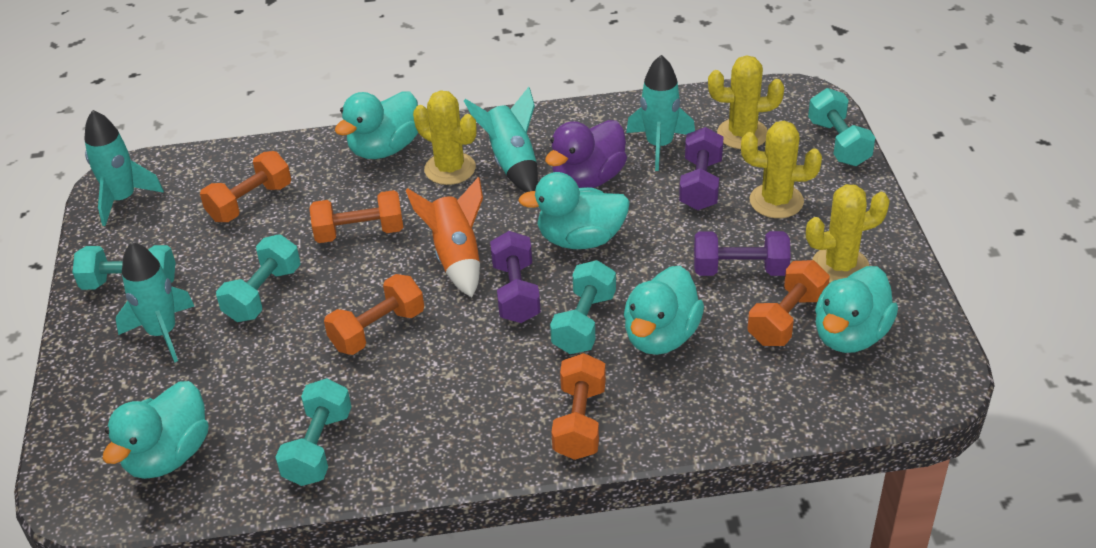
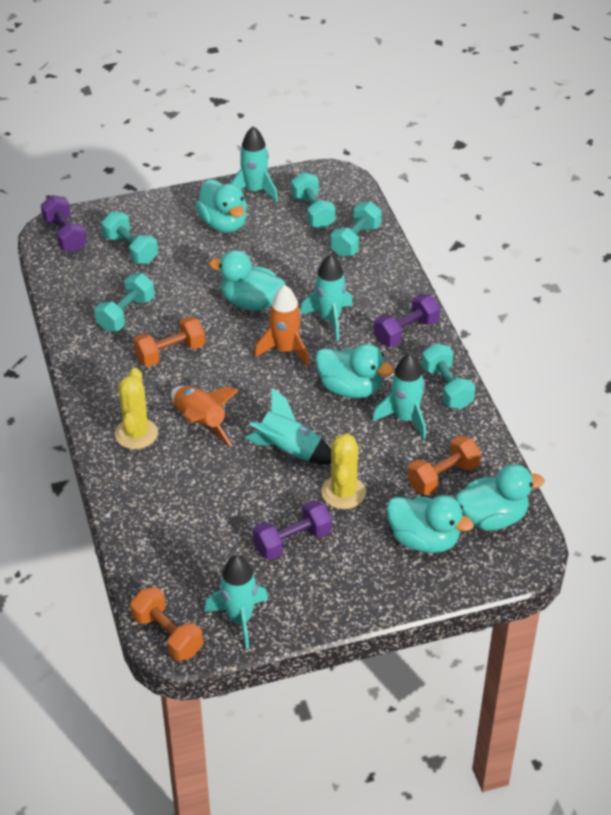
orange dumbbell: 5 -> 3
orange rocket: 1 -> 2
purple duck: 1 -> 0
turquoise rocket: 4 -> 5
yellow cactus: 4 -> 2

